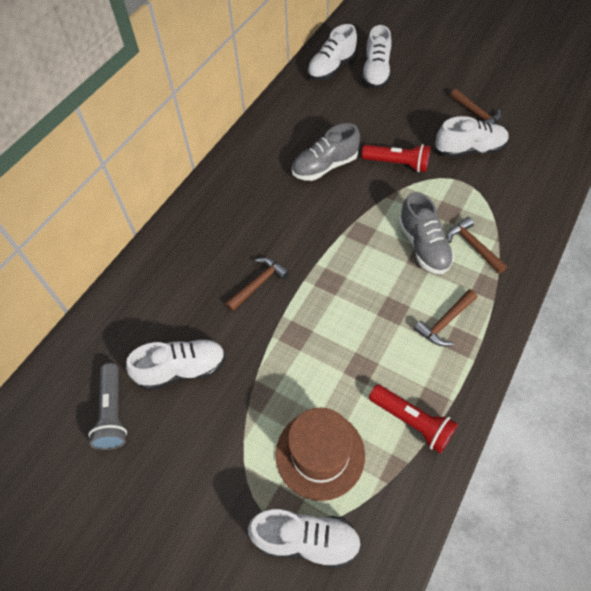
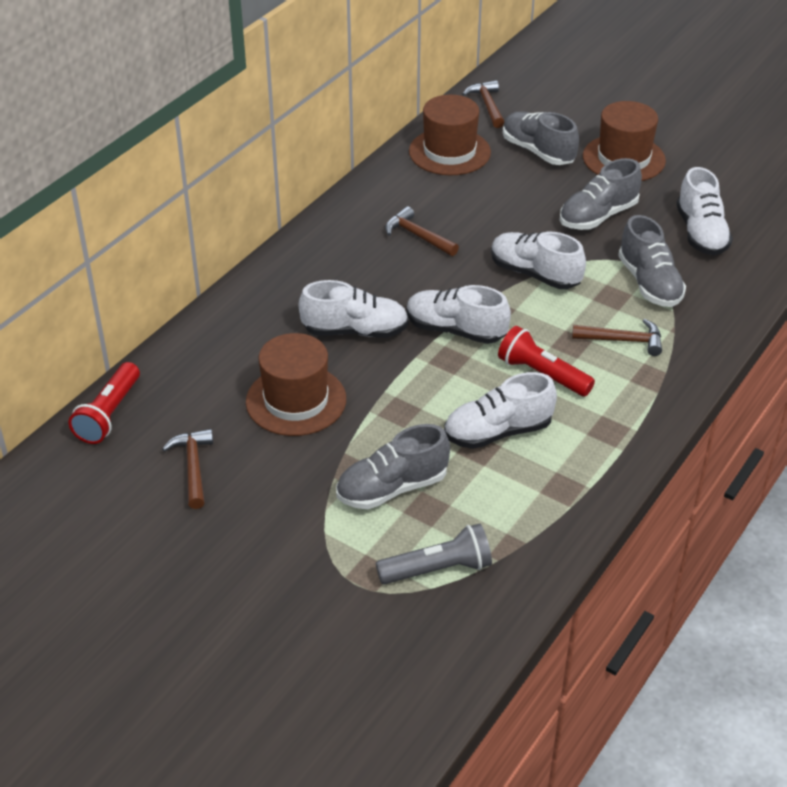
brown hat: 1 -> 3
grey shoe: 2 -> 4

